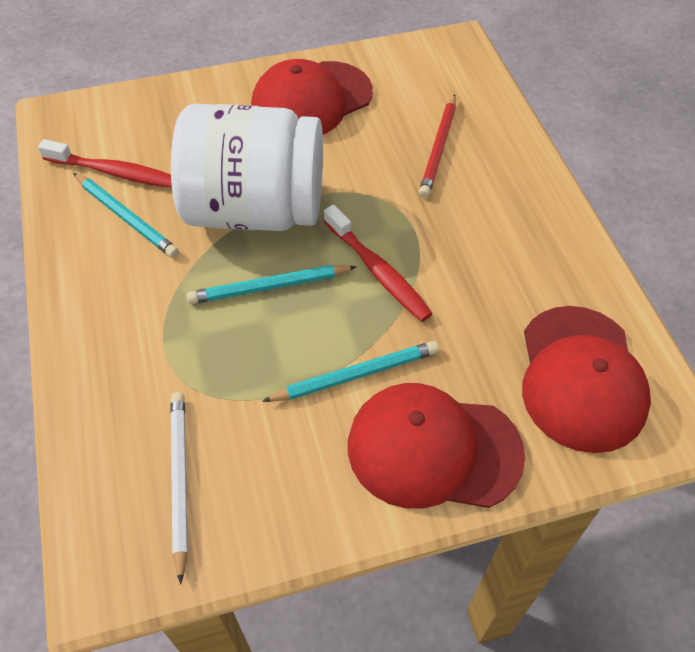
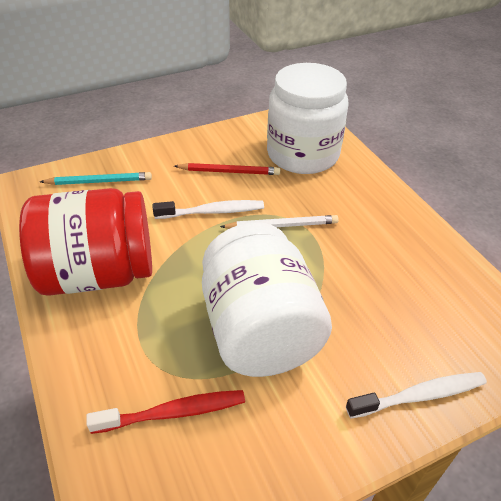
red cap: 3 -> 0
red jar: 0 -> 1
red toothbrush: 2 -> 1
turquoise pencil: 3 -> 1
white jar: 1 -> 2
white toothbrush: 0 -> 2

